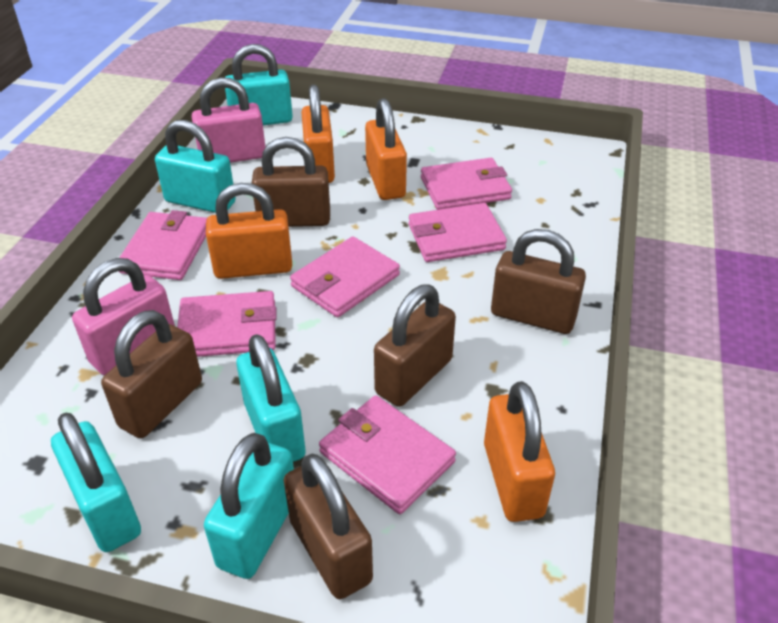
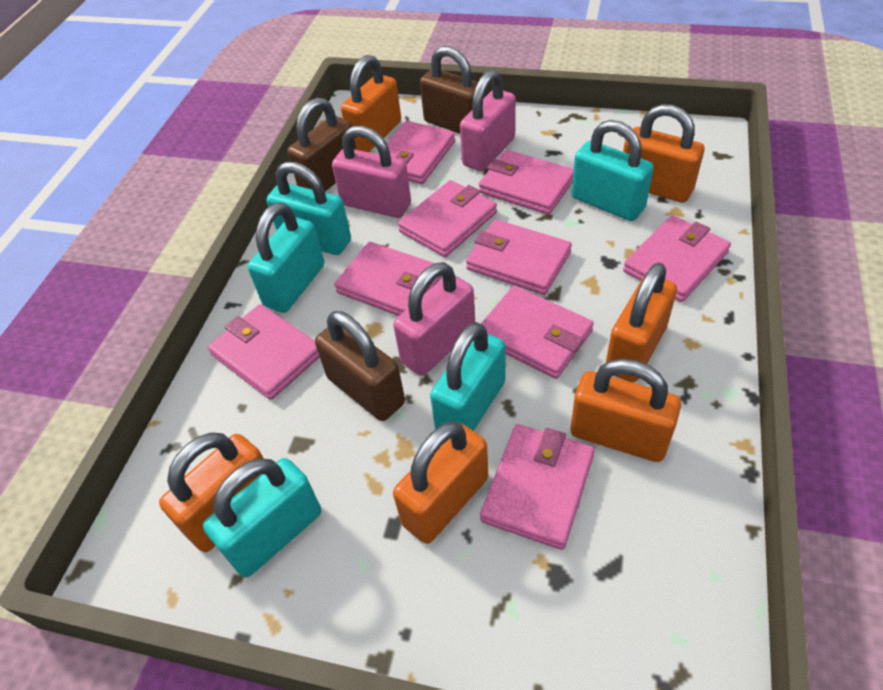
brown padlock: 5 -> 3
orange padlock: 4 -> 6
pink padlock: 2 -> 3
pink wallet: 6 -> 9

